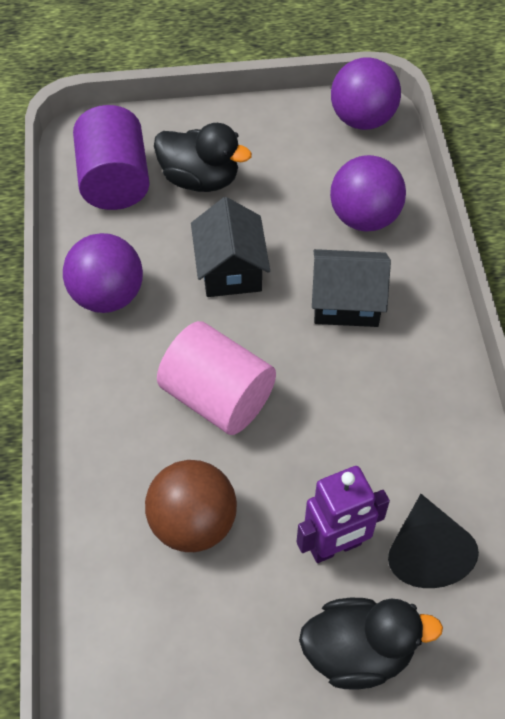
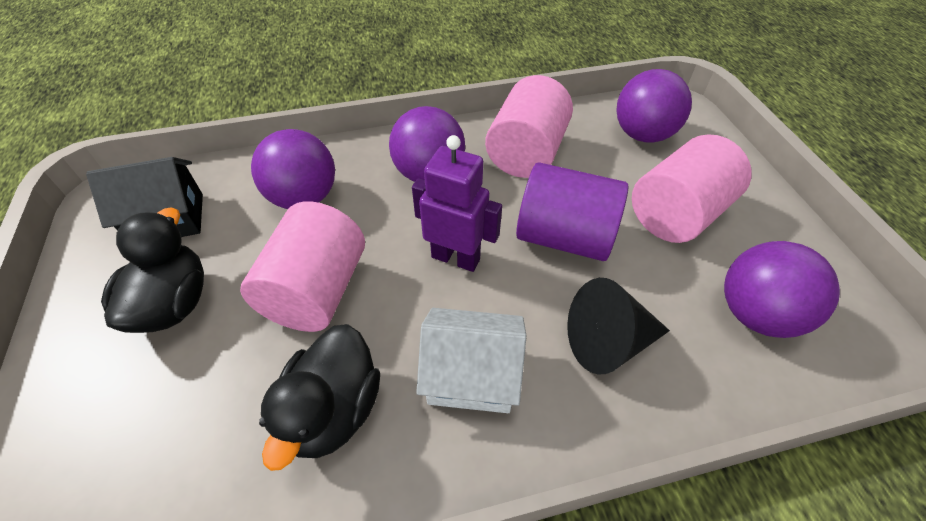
black house: 2 -> 1
brown ball: 1 -> 0
pink cylinder: 1 -> 3
purple ball: 3 -> 4
white house: 0 -> 1

